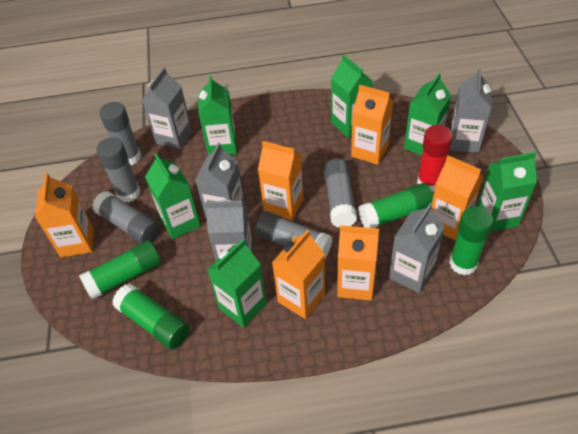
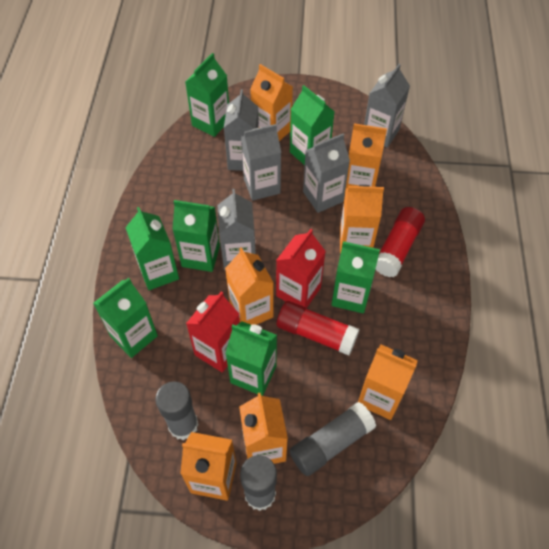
green carton: 6 -> 7
green glue stick: 4 -> 0
grey glue stick: 5 -> 3
orange carton: 6 -> 7
red carton: 0 -> 2
red glue stick: 1 -> 2

